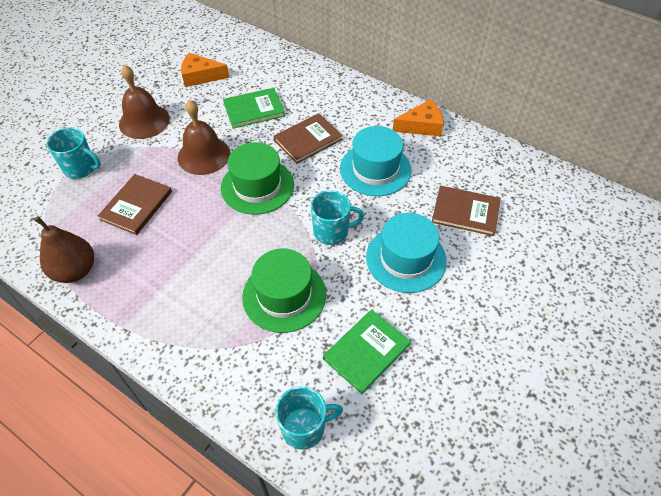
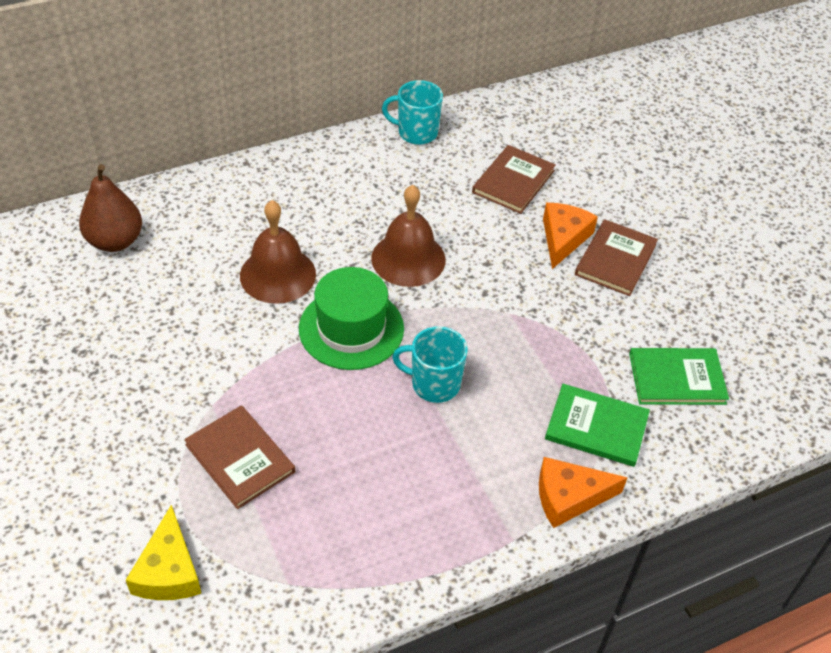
green hat: 2 -> 1
turquoise hat: 2 -> 0
turquoise mug: 3 -> 2
yellow cheese: 0 -> 1

